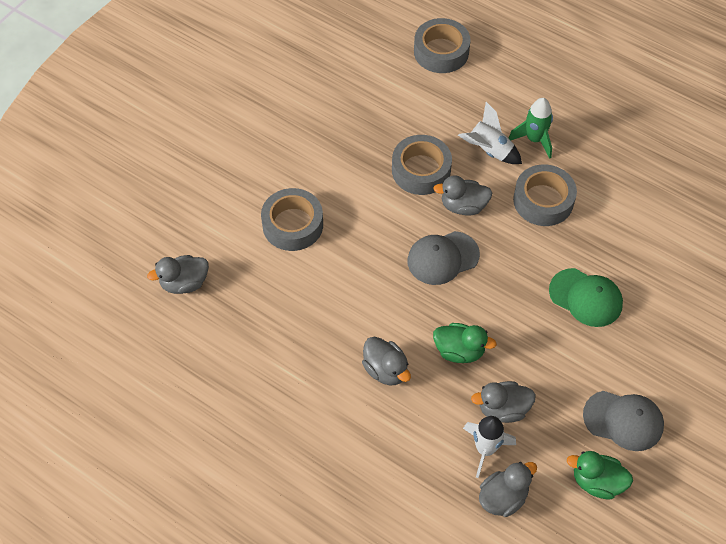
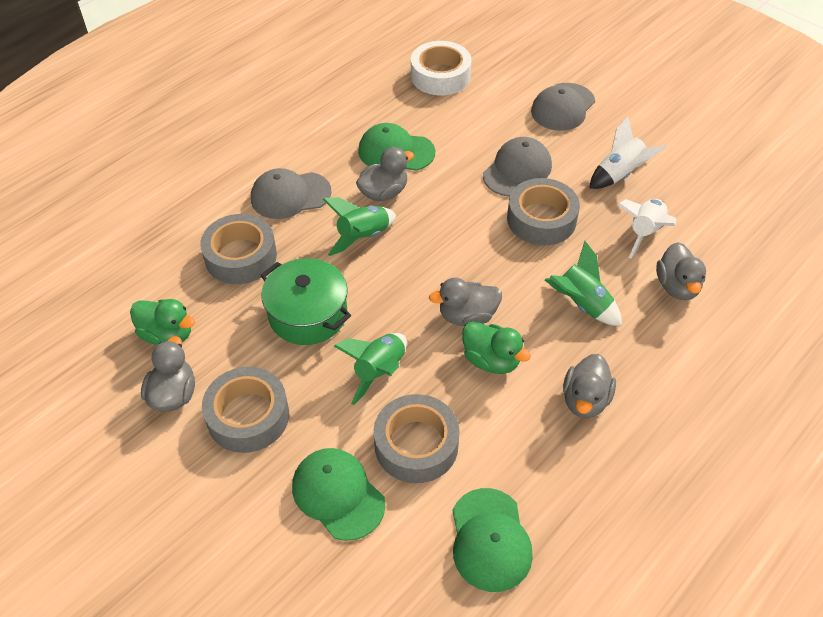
green cap: 1 -> 3
green pot: 0 -> 1
green rocket: 1 -> 3
grey cap: 2 -> 3
white tape: 0 -> 1

